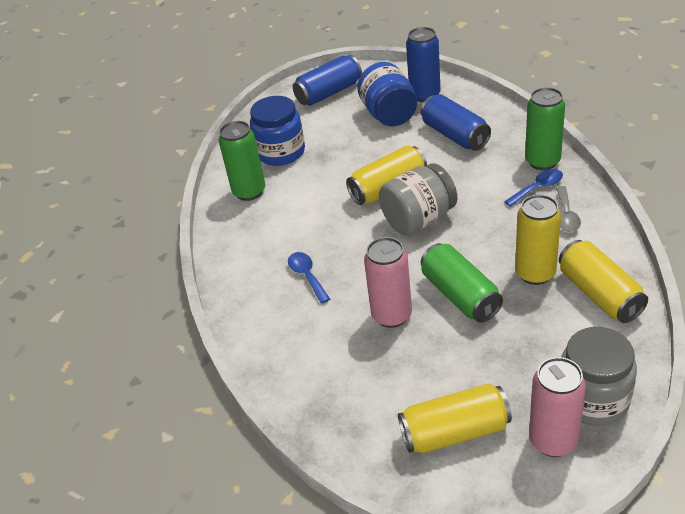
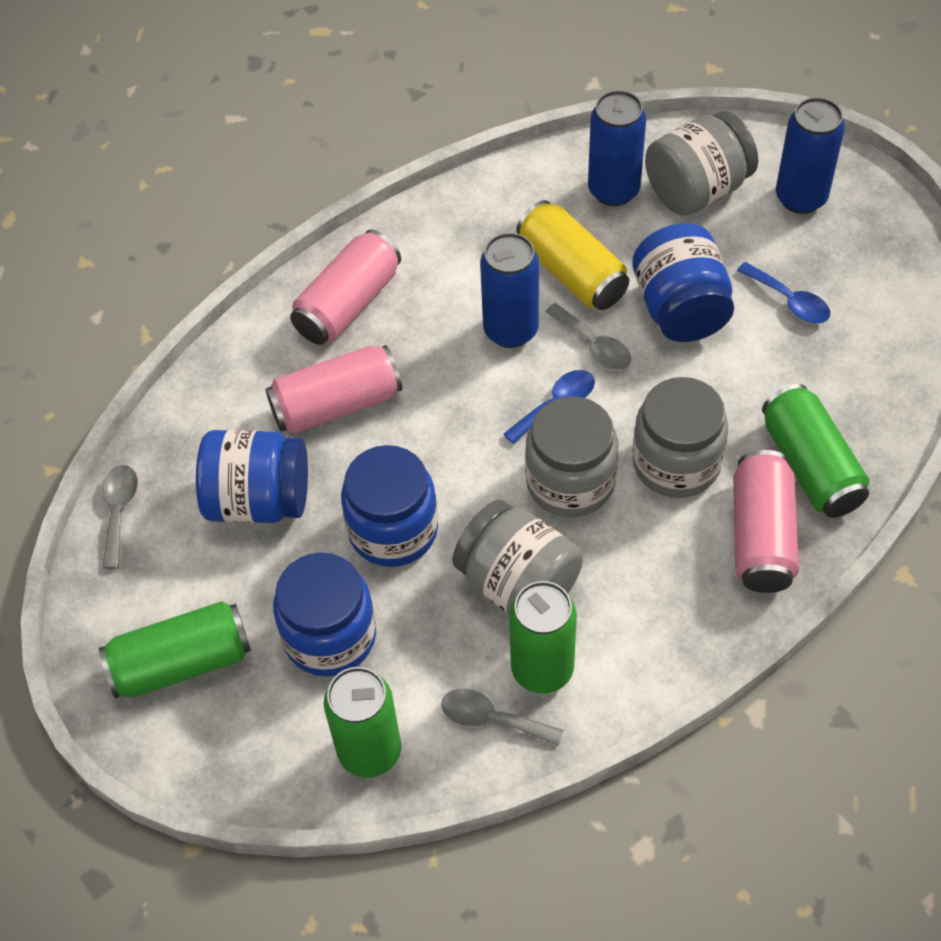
blue jar: 2 -> 4
green can: 3 -> 4
grey jar: 2 -> 4
grey spoon: 1 -> 3
pink can: 2 -> 3
yellow can: 4 -> 1

